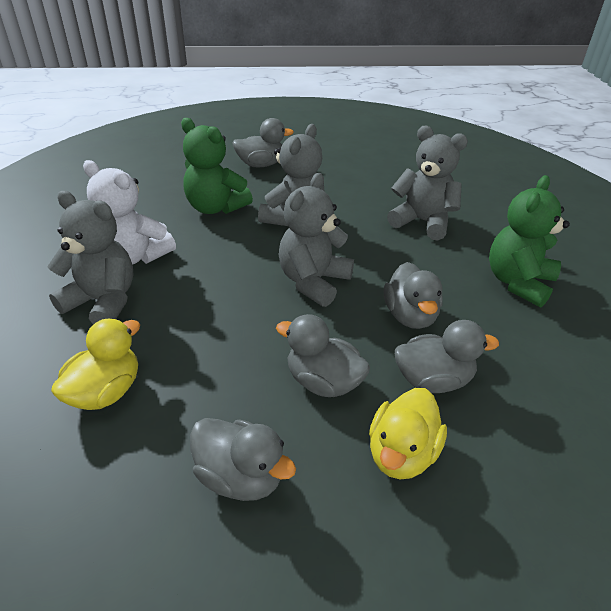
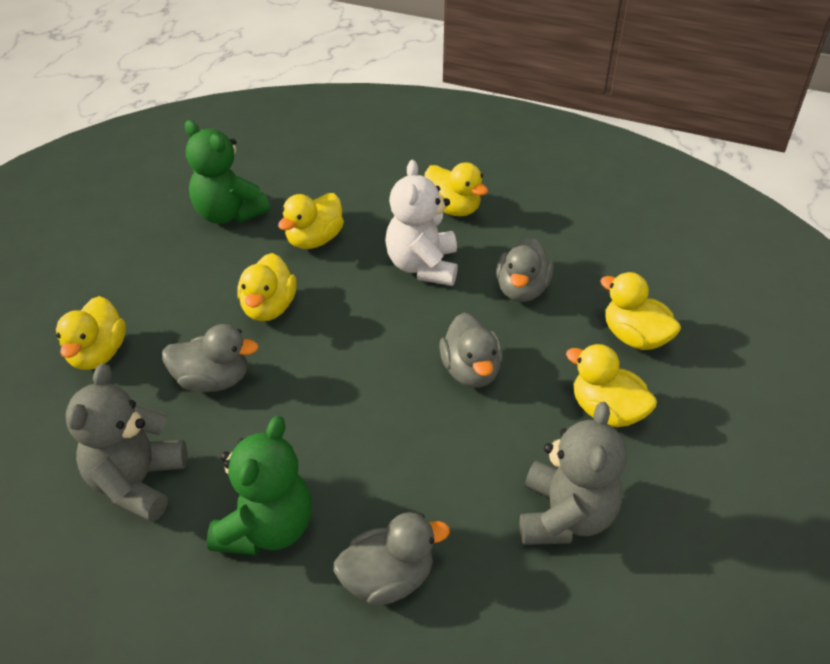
grey duck: 5 -> 4
grey teddy bear: 4 -> 2
yellow duck: 2 -> 6

